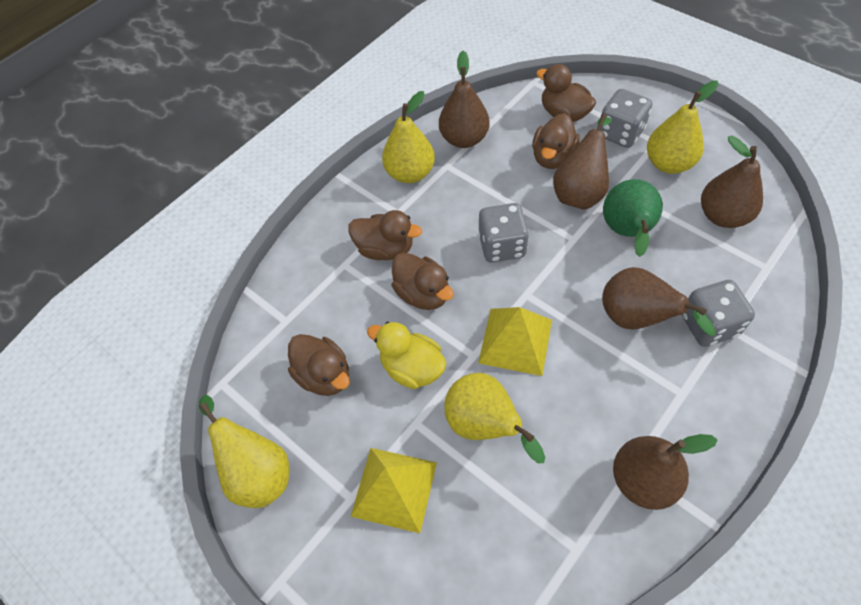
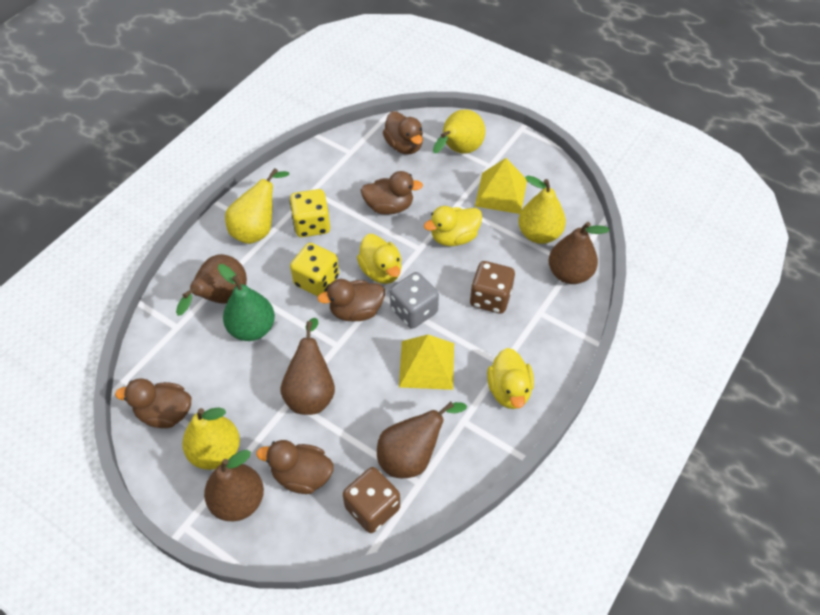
brown dice: 0 -> 2
grey dice: 3 -> 1
yellow dice: 0 -> 2
yellow duck: 1 -> 3

